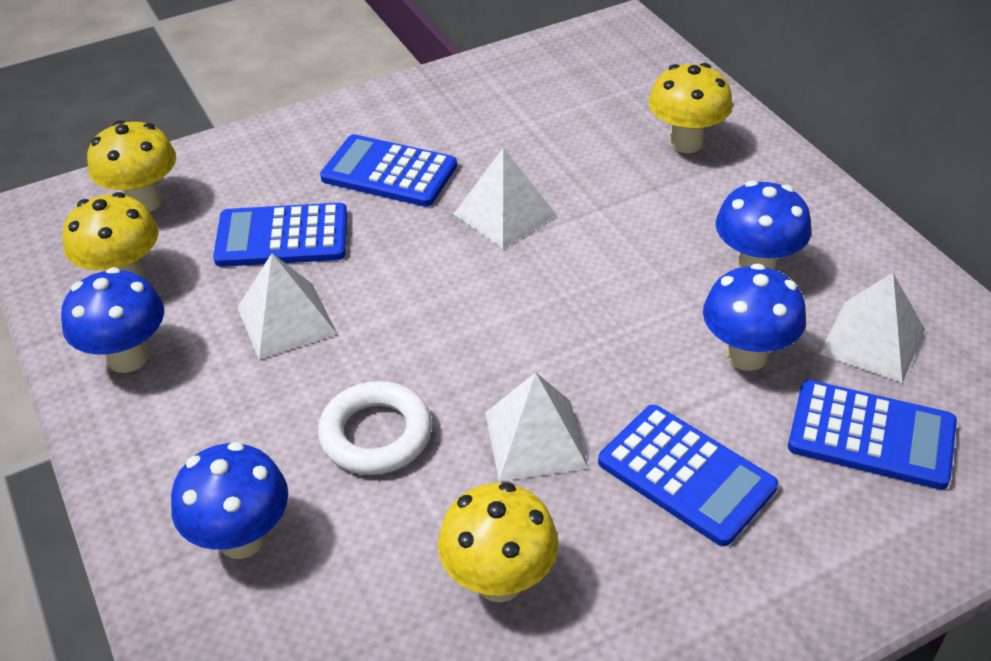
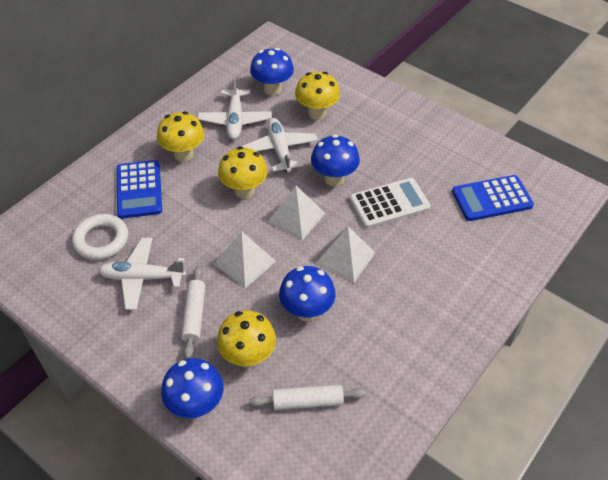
blue calculator: 4 -> 2
white calculator: 0 -> 1
white plane: 0 -> 3
white pyramid: 4 -> 3
white rolling pin: 0 -> 2

